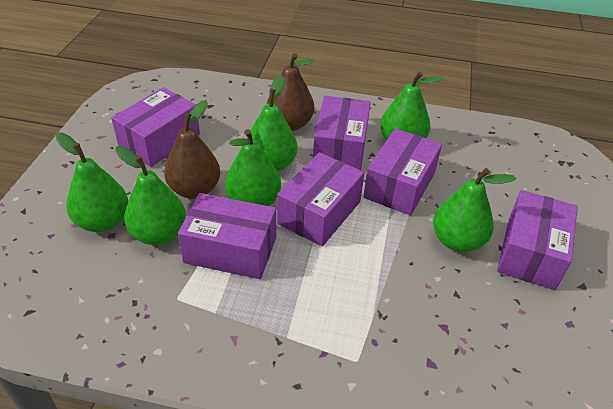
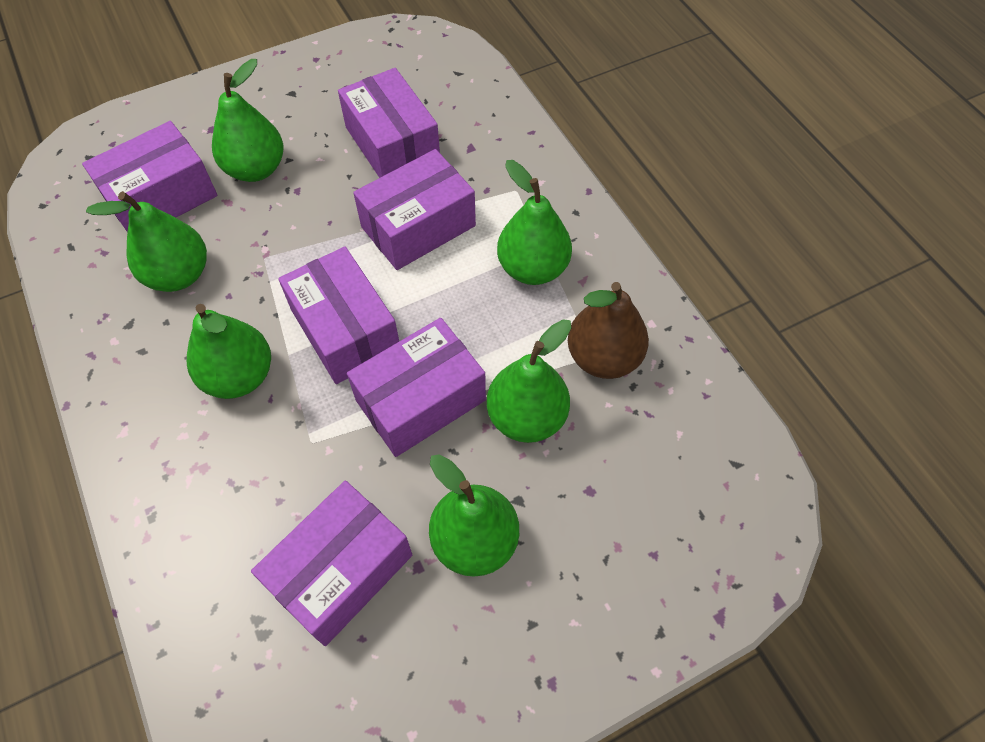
brown pear: 2 -> 1

